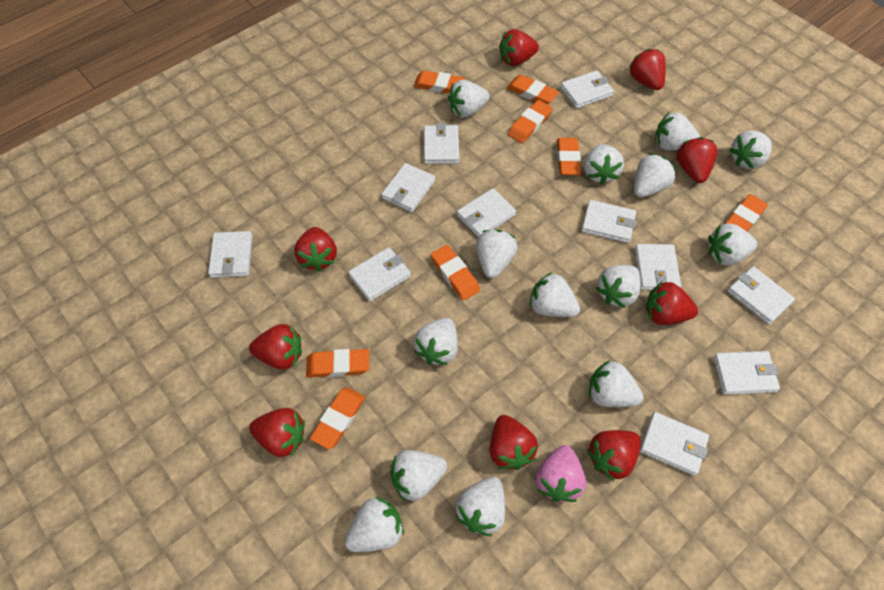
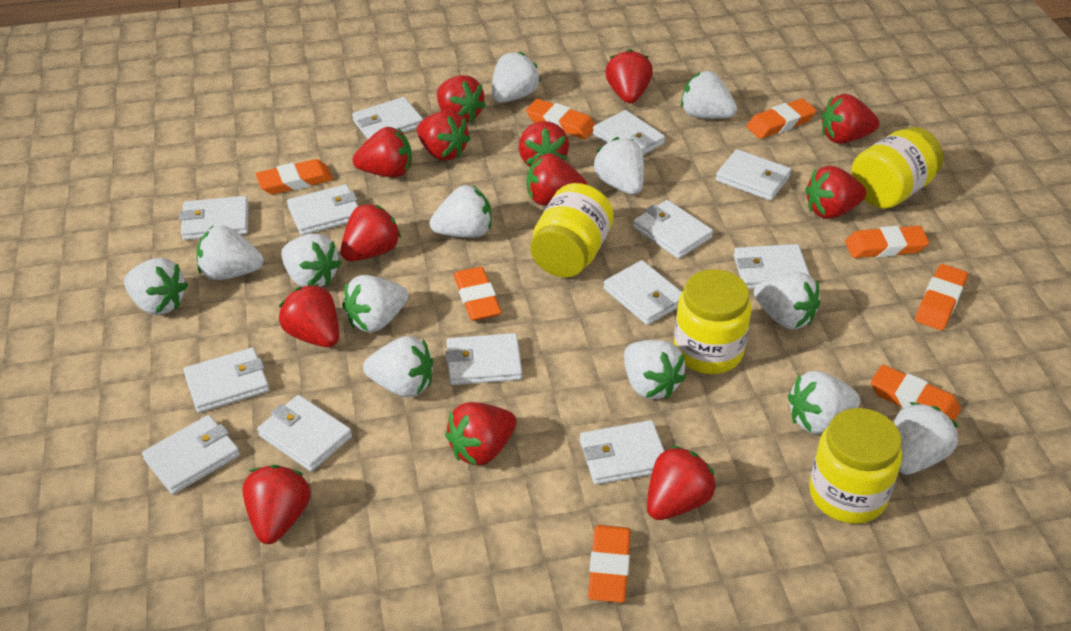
pink strawberry: 1 -> 0
red strawberry: 9 -> 13
white strawberry: 14 -> 13
white wallet: 11 -> 13
yellow jar: 0 -> 4

